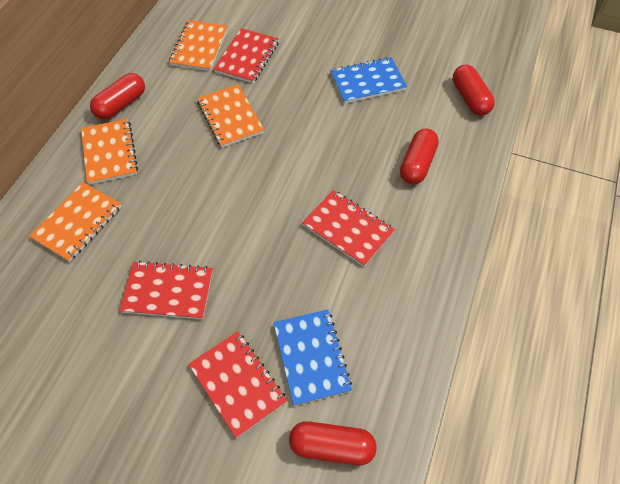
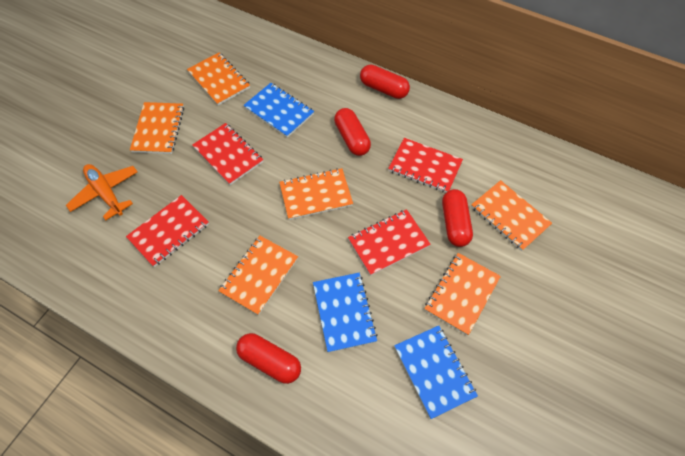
blue notebook: 2 -> 3
orange notebook: 4 -> 6
orange plane: 0 -> 1

